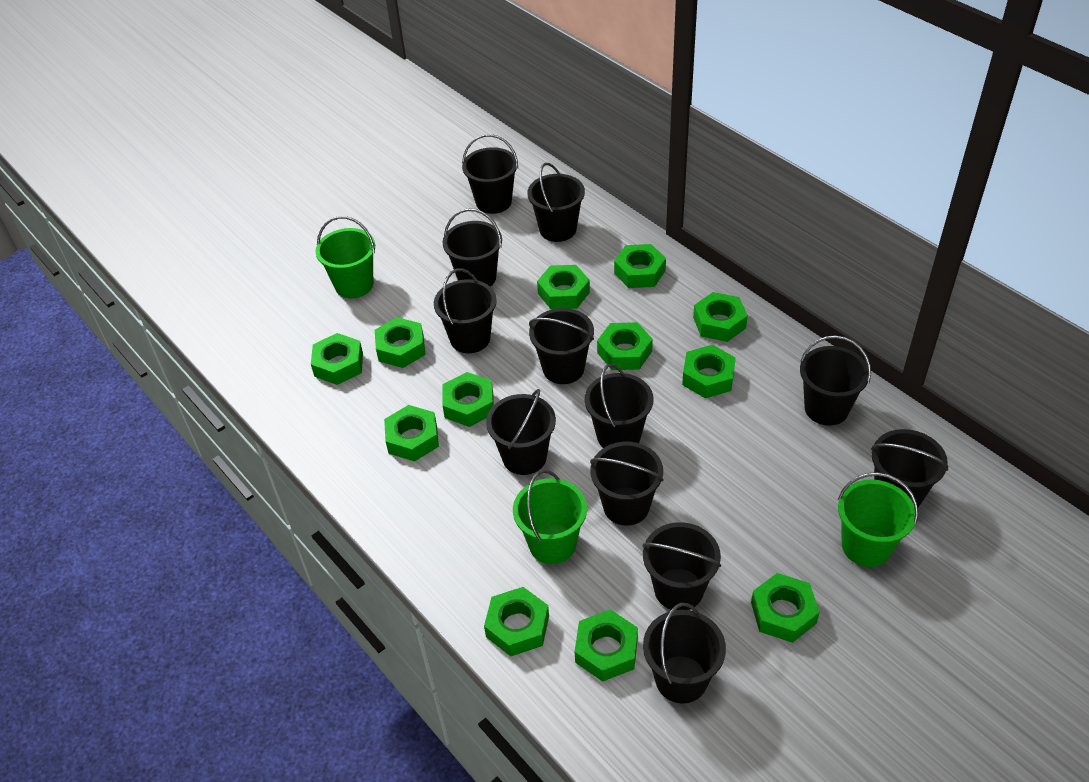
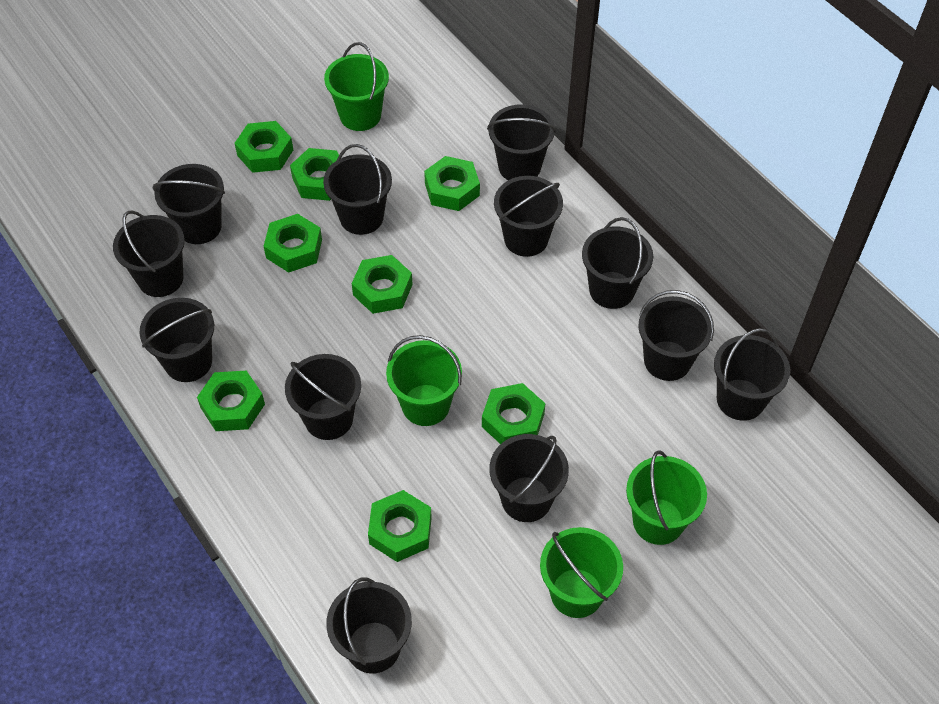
green bucket: 3 -> 4
green nut: 12 -> 8

